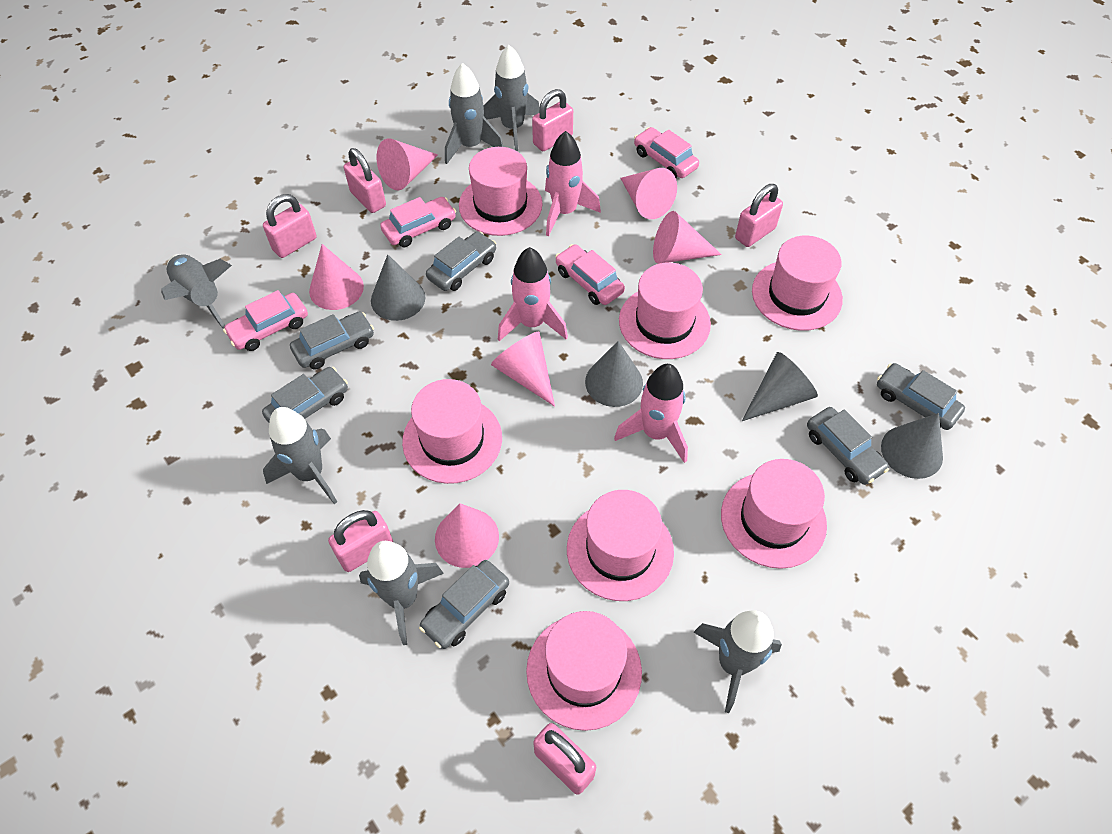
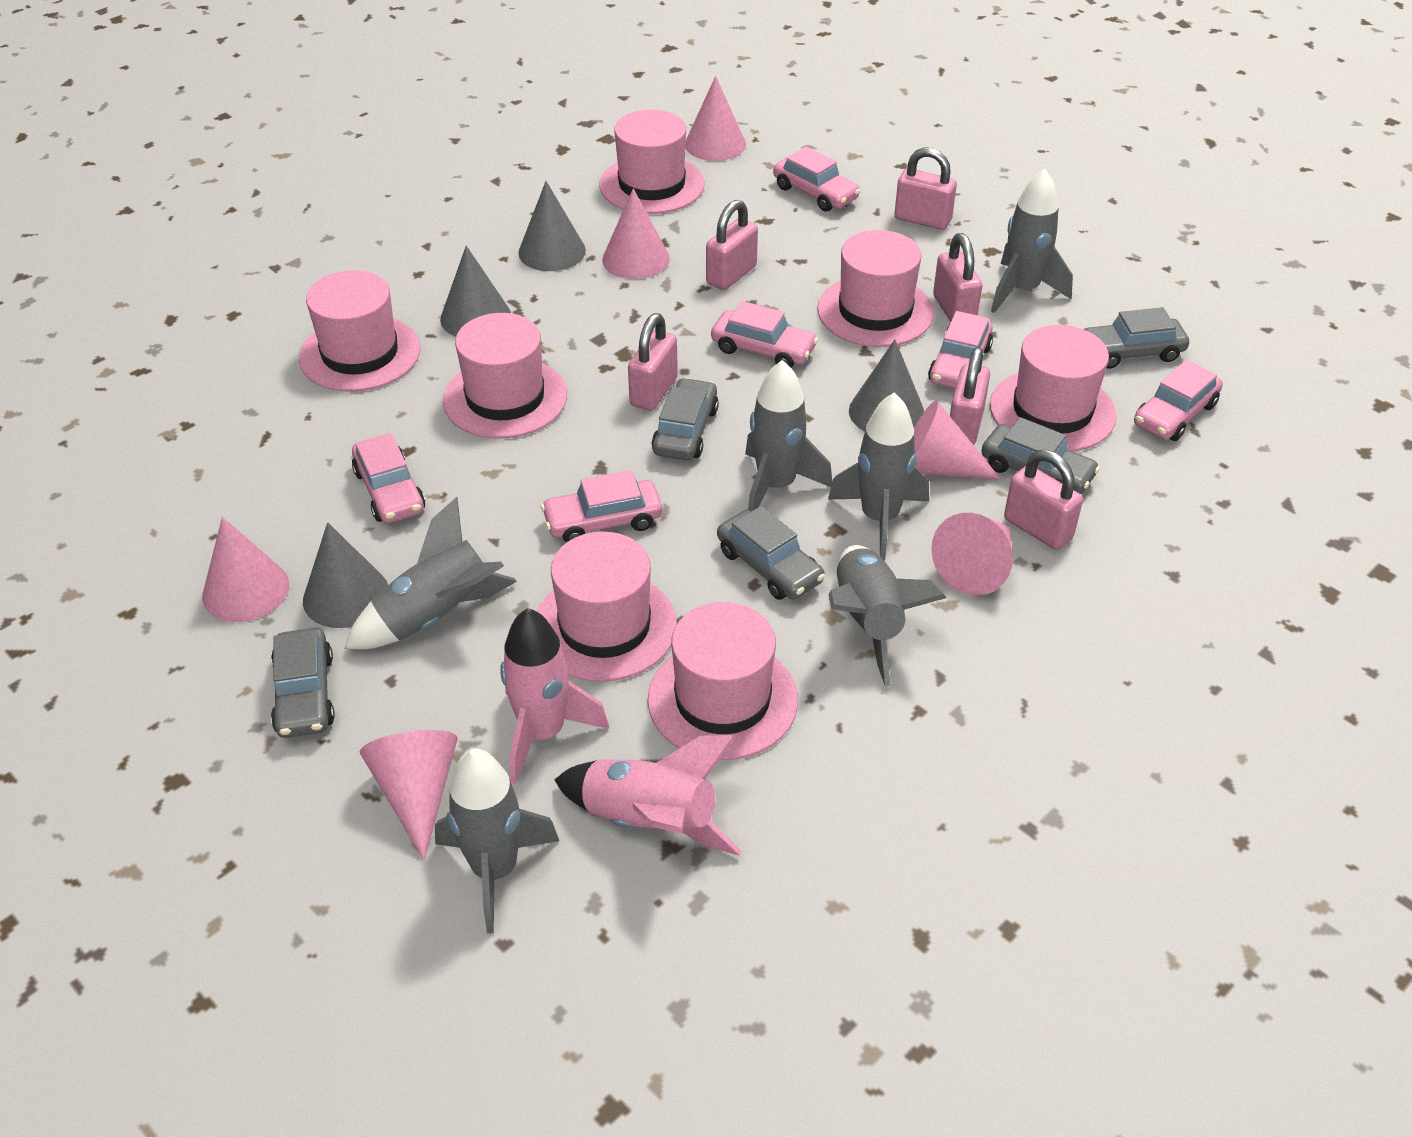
grey car: 6 -> 5
pink car: 4 -> 6
pink rocket: 3 -> 2

